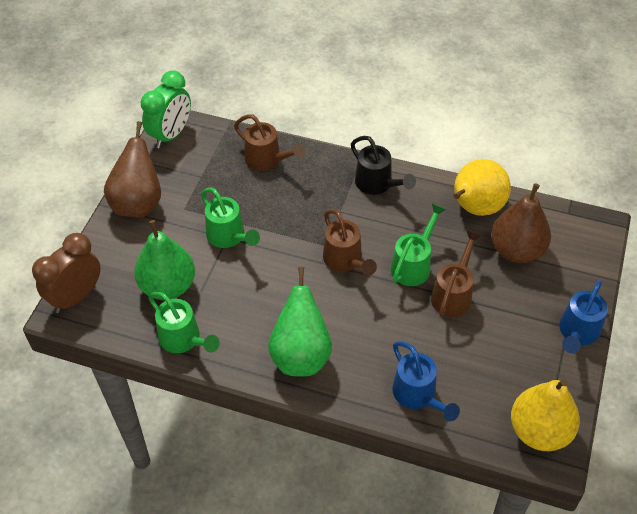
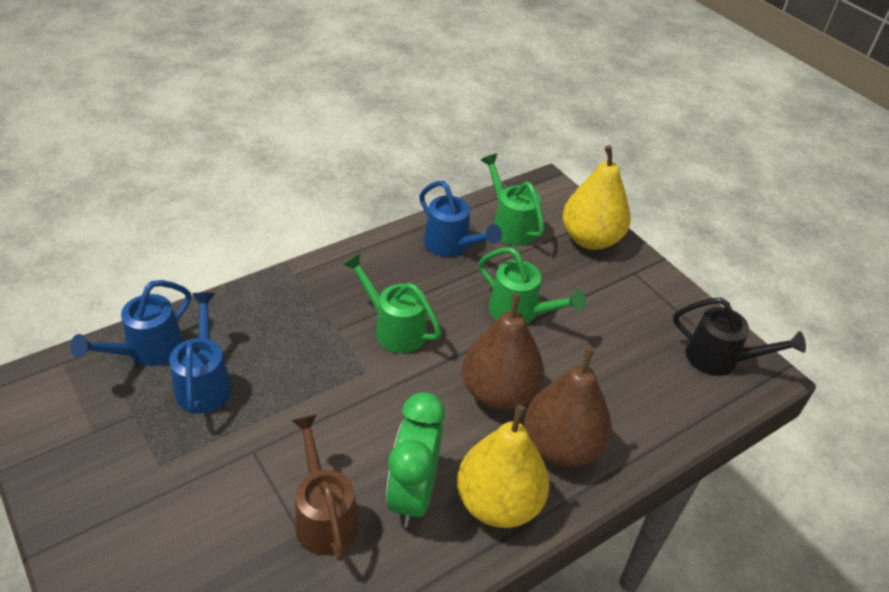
blue watering can: 2 -> 3
brown clock: 1 -> 0
brown watering can: 3 -> 1
green pear: 2 -> 0

